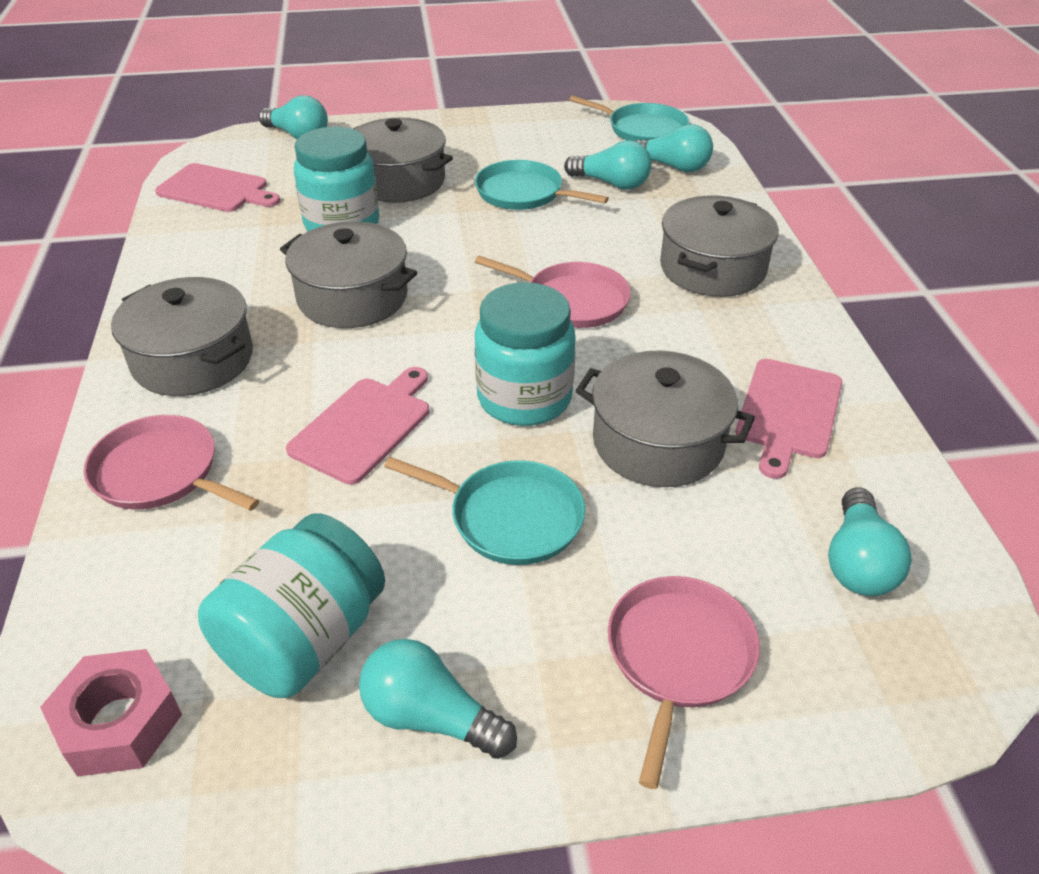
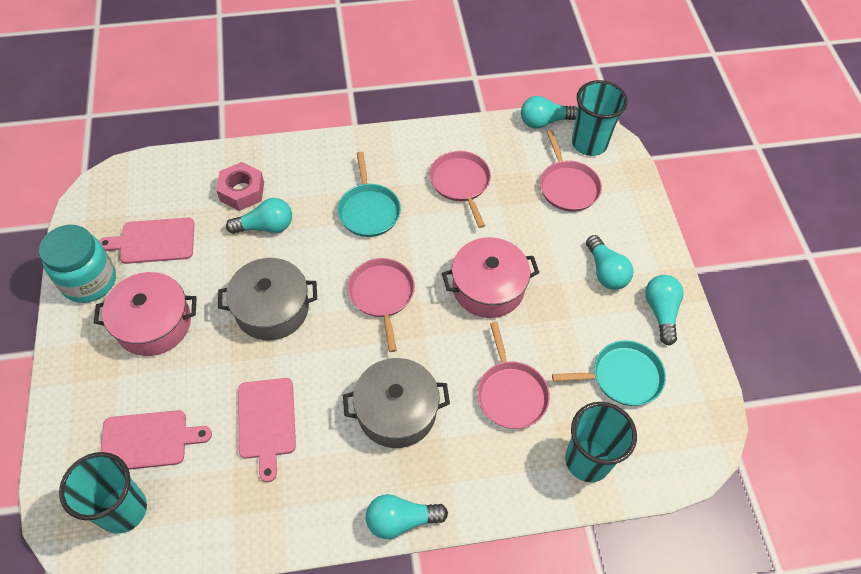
grey pot: 5 -> 2
pink pan: 3 -> 4
pink pot: 0 -> 2
turquoise cup: 0 -> 3
turquoise jar: 3 -> 1
turquoise pan: 3 -> 2

